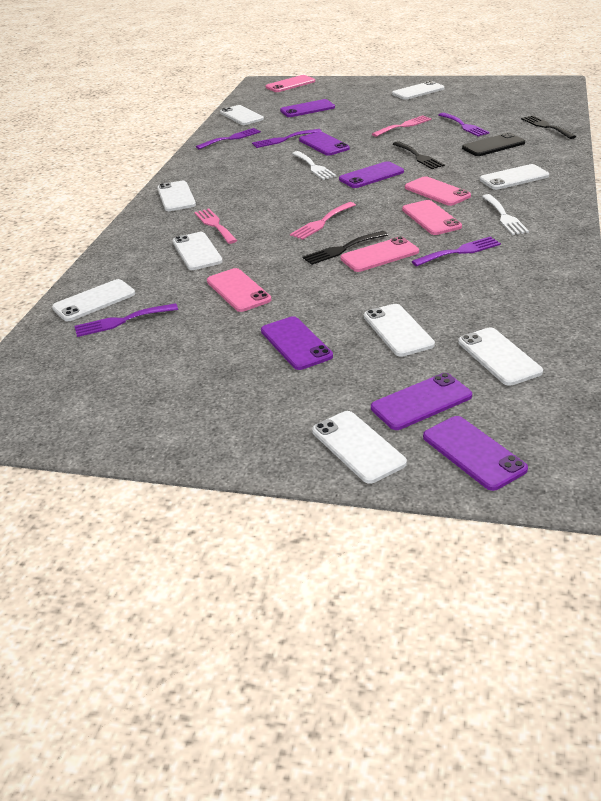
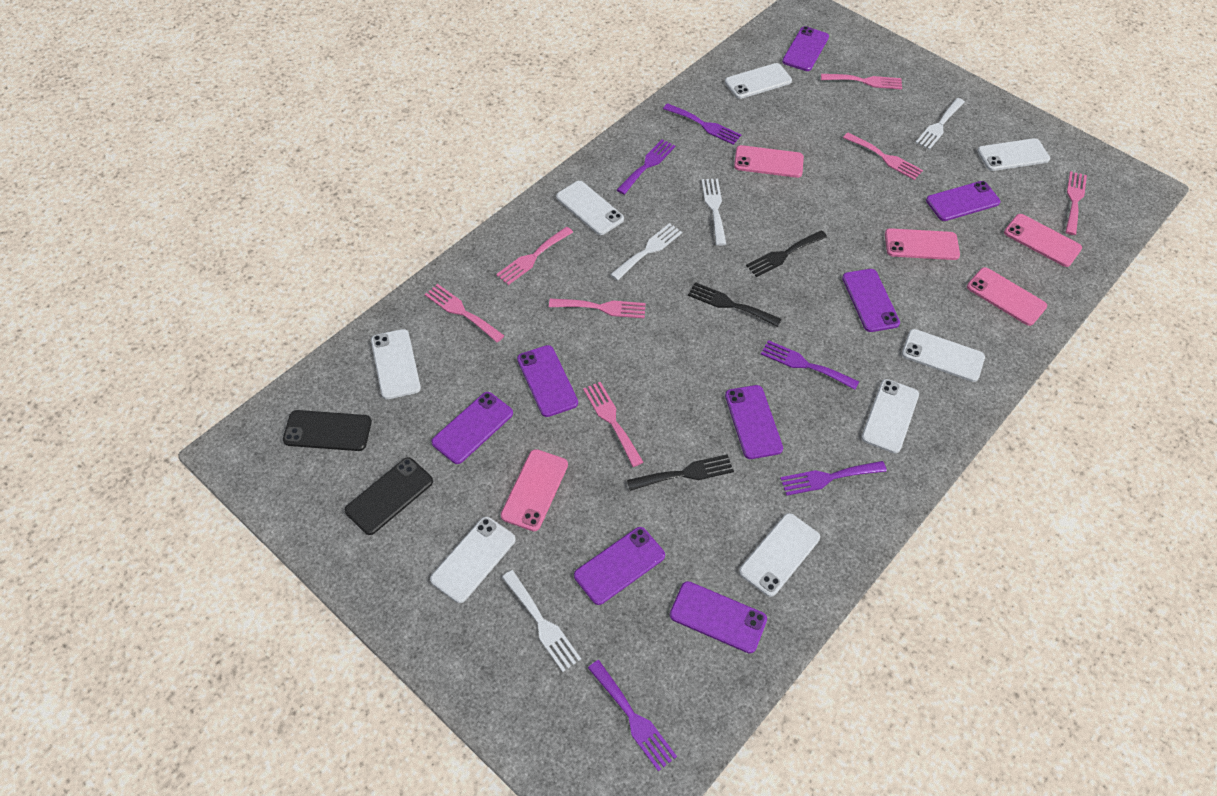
black phone: 1 -> 2
pink fork: 3 -> 7
purple phone: 6 -> 8
white fork: 2 -> 4
white phone: 9 -> 8

